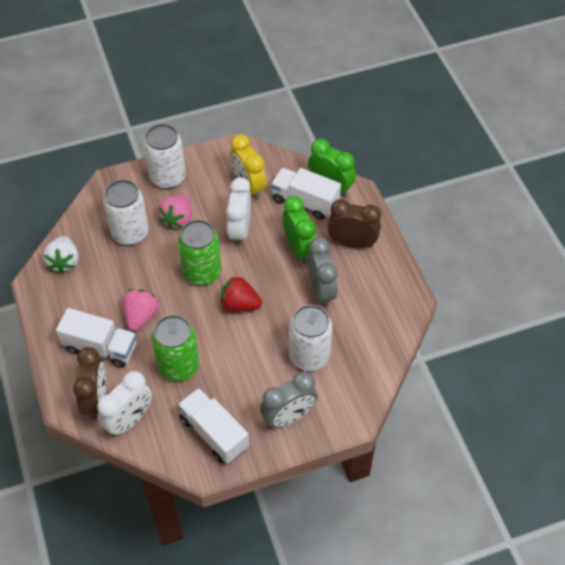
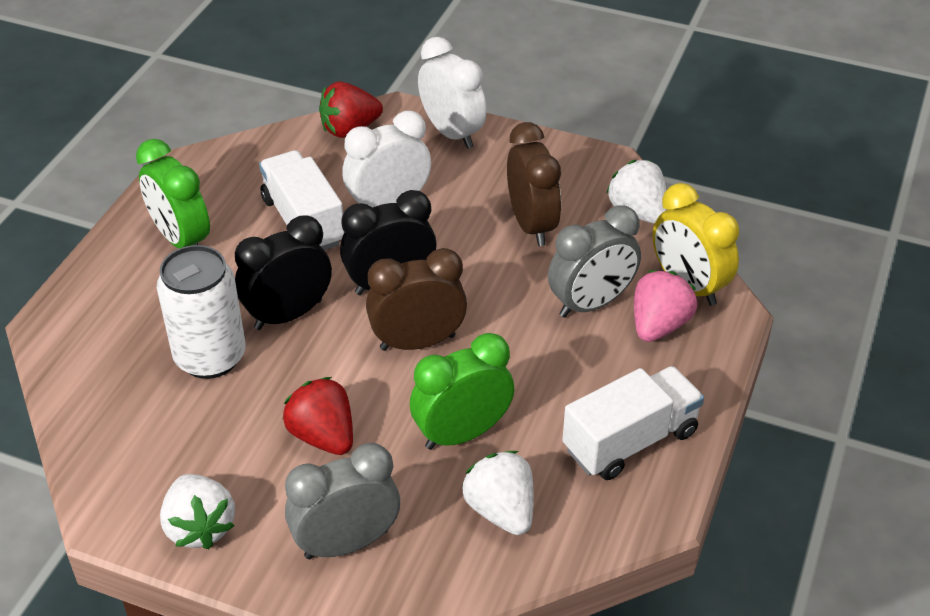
black clock: 0 -> 2
green can: 2 -> 0
pink strawberry: 2 -> 1
red strawberry: 1 -> 2
white can: 3 -> 1
white strawberry: 1 -> 3
white truck: 3 -> 2

